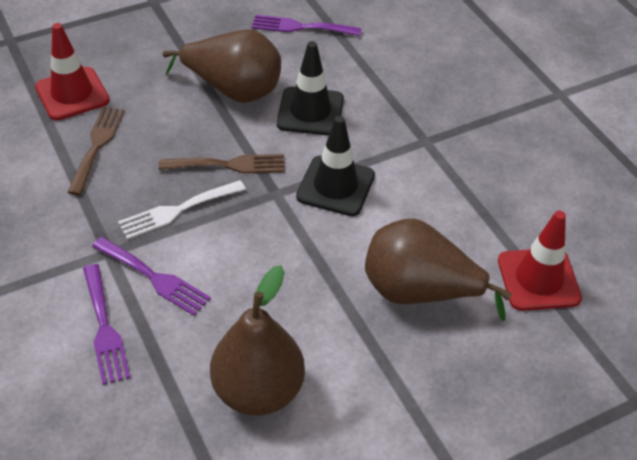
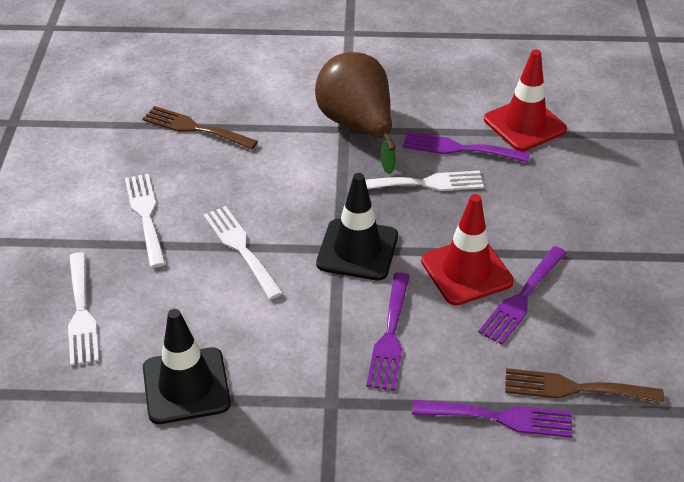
brown pear: 3 -> 1
purple fork: 3 -> 4
white fork: 1 -> 4

